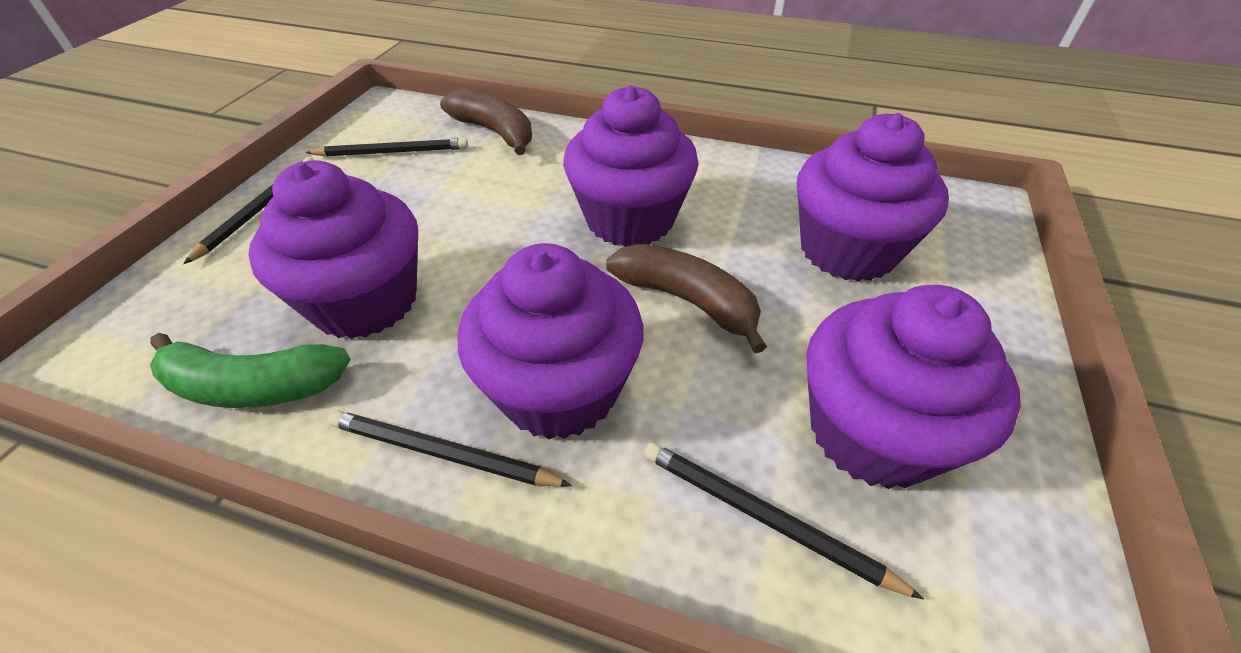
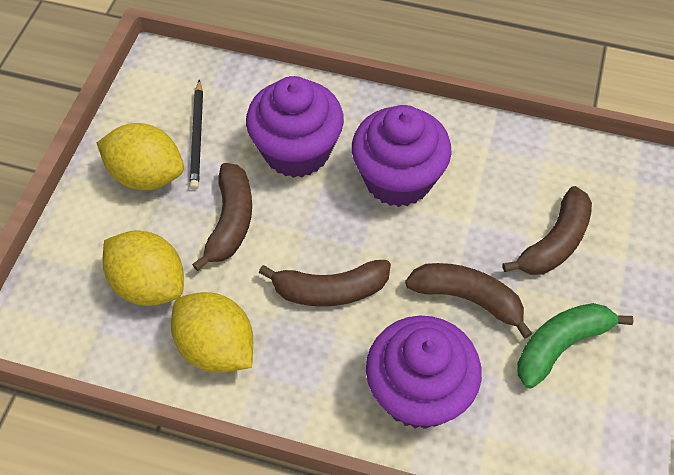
black pencil: 4 -> 1
brown banana: 2 -> 4
purple cupcake: 5 -> 3
yellow lemon: 0 -> 3

